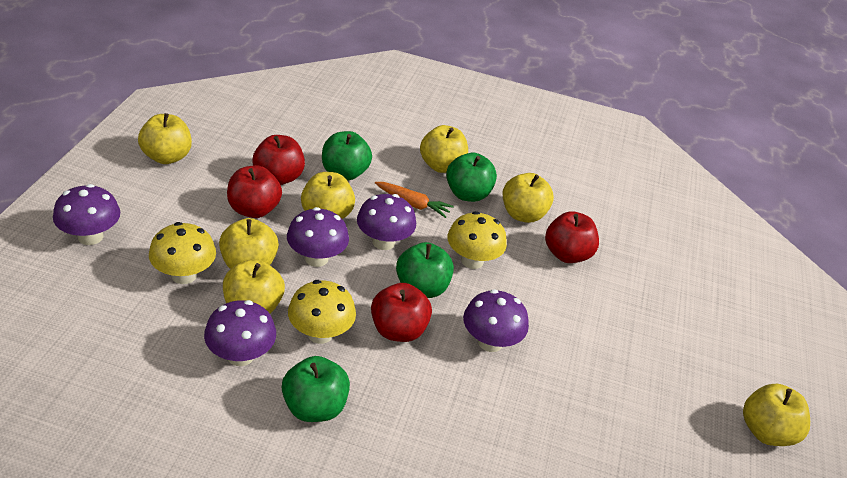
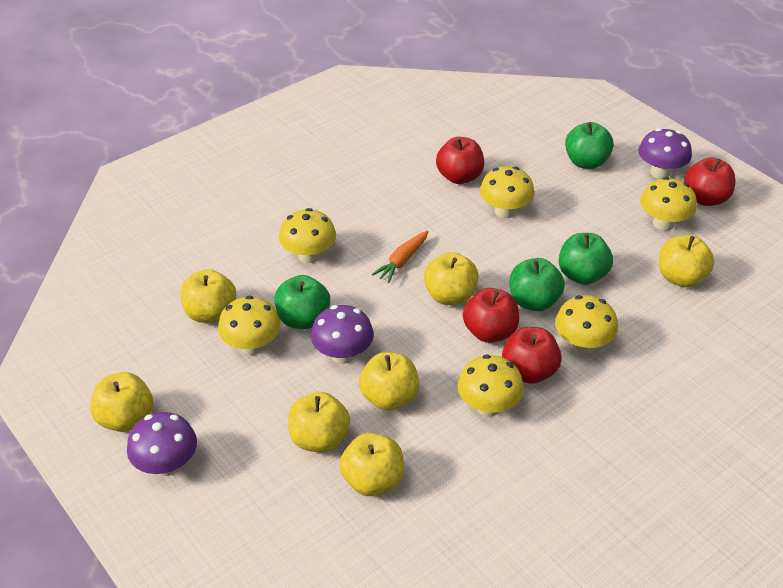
purple mushroom: 5 -> 3
yellow mushroom: 3 -> 6

